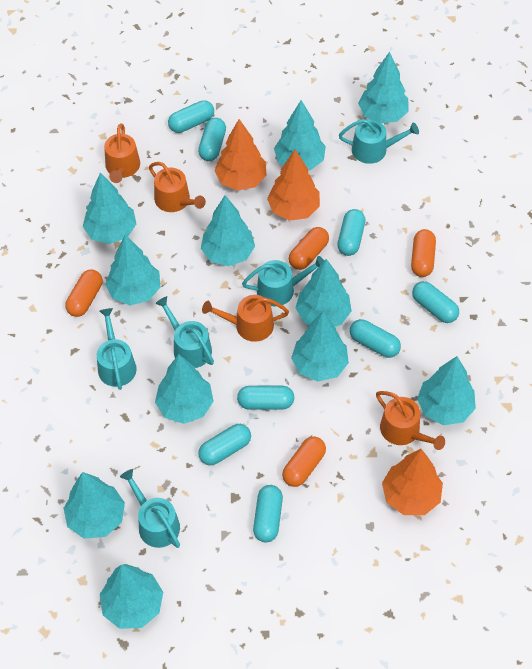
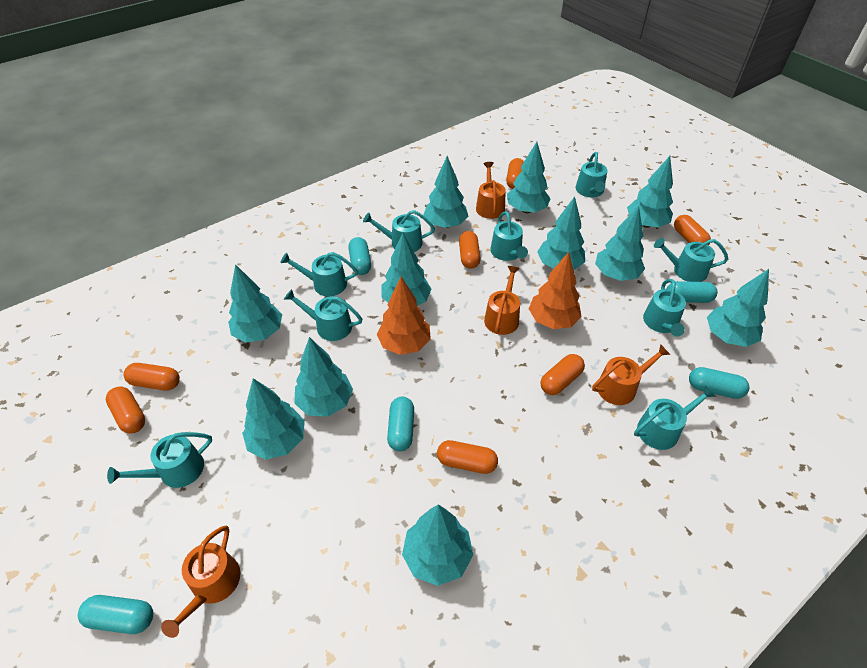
orange capsule: 4 -> 7
orange tree: 3 -> 2
turquoise capsule: 8 -> 5
turquoise watering can: 5 -> 9

